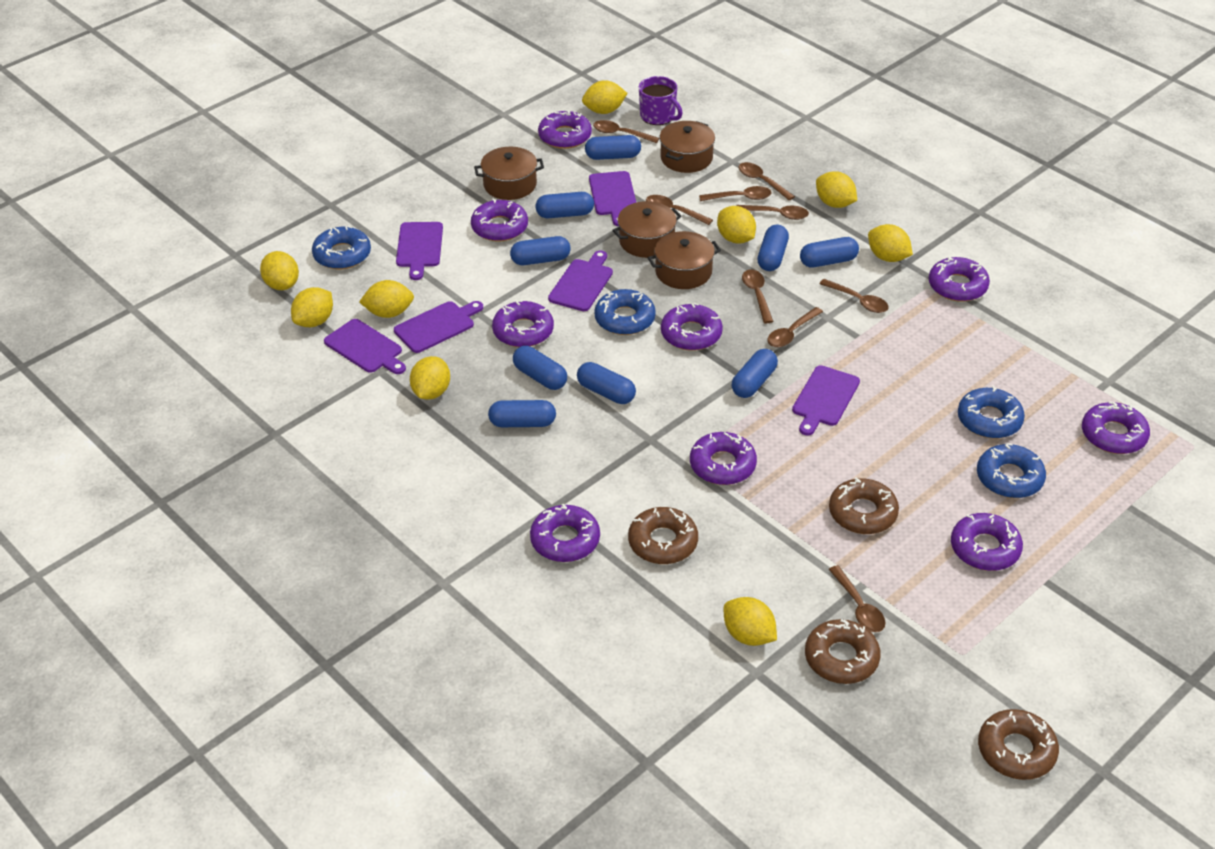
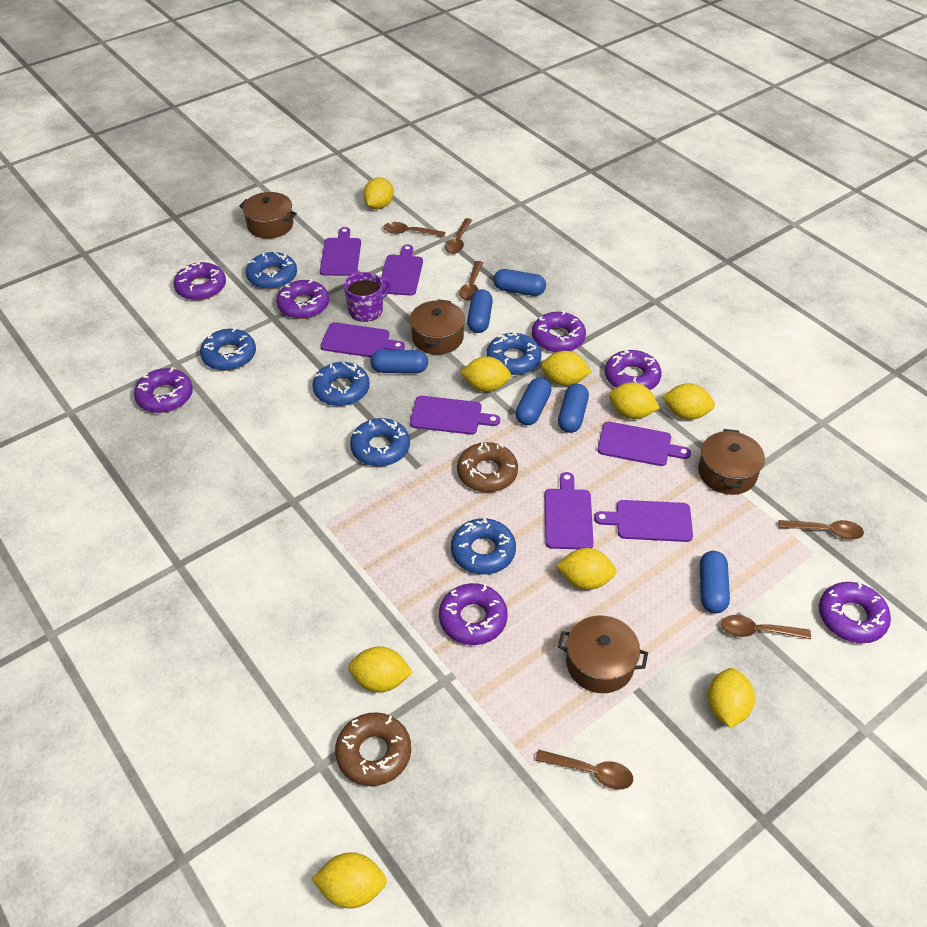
blue capsule: 9 -> 6
blue donut: 4 -> 6
brown donut: 4 -> 2
brown spoon: 9 -> 6
purple cutting board: 6 -> 7
purple donut: 9 -> 7

